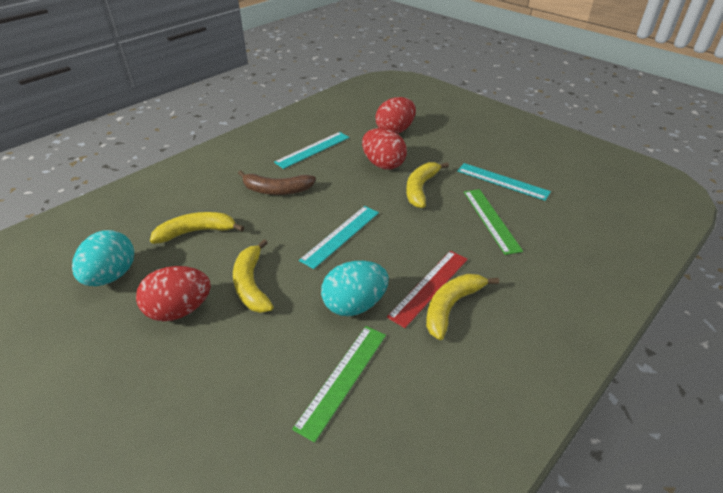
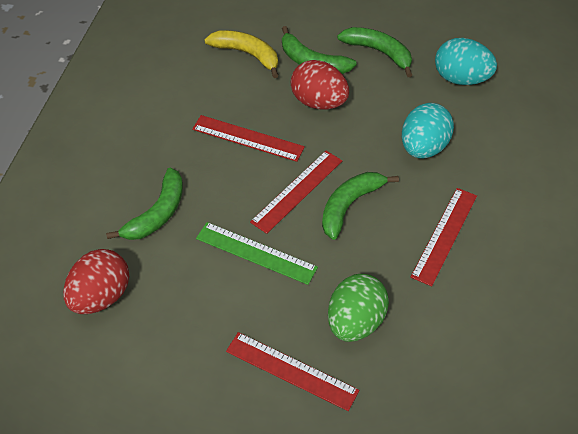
brown banana: 1 -> 0
green banana: 0 -> 4
green egg: 0 -> 1
green ruler: 2 -> 1
red egg: 3 -> 2
red ruler: 1 -> 4
turquoise ruler: 3 -> 0
yellow banana: 4 -> 1

